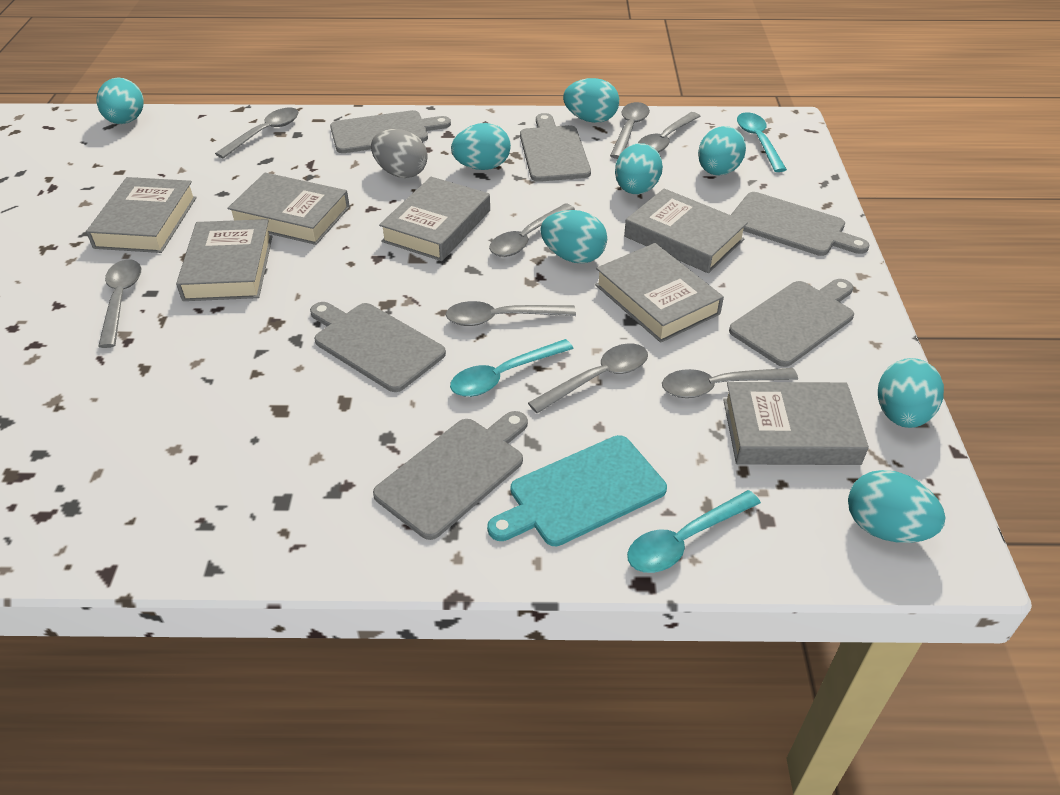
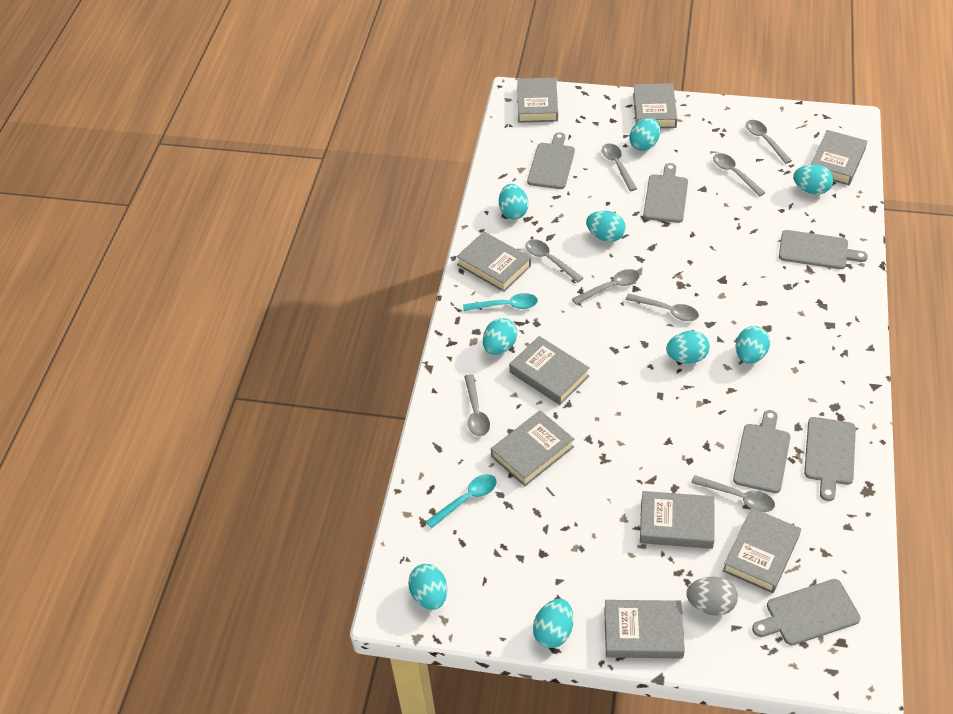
grey book: 7 -> 9
turquoise cutting board: 1 -> 0
turquoise egg: 8 -> 9
turquoise spoon: 3 -> 2

